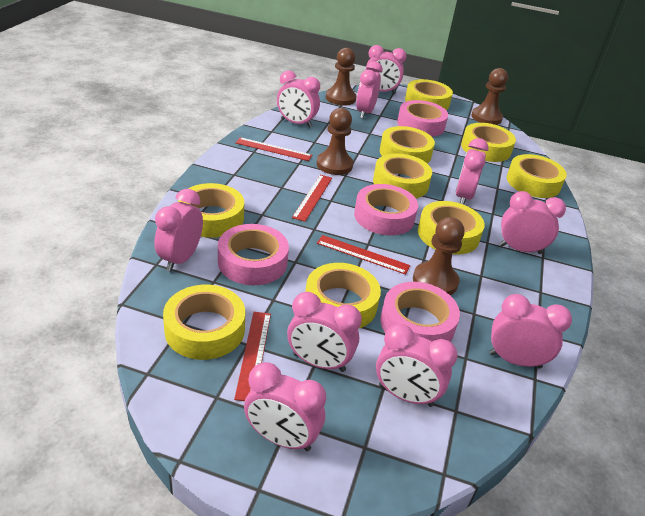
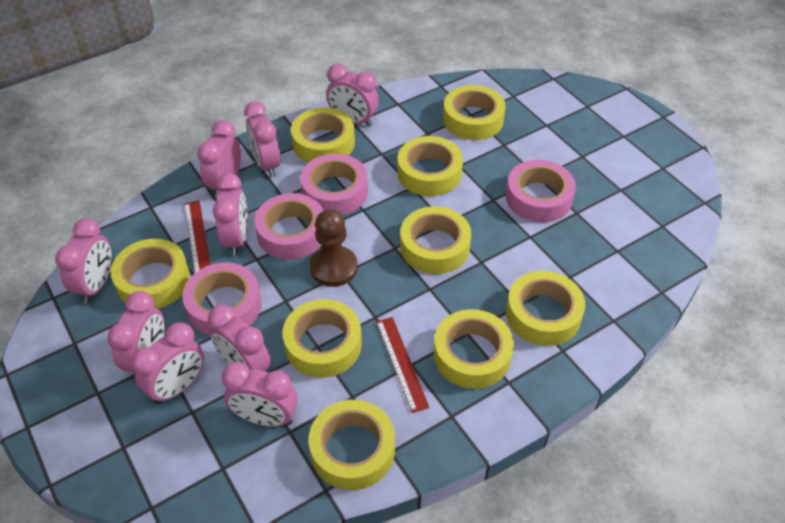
brown pawn: 4 -> 1
pink clock: 10 -> 9
red ruler: 4 -> 2

